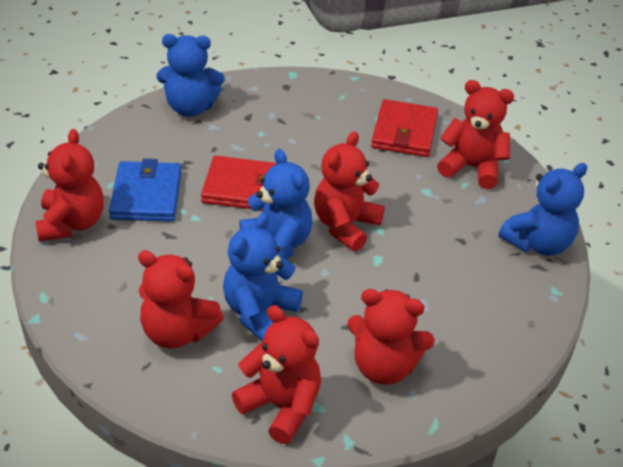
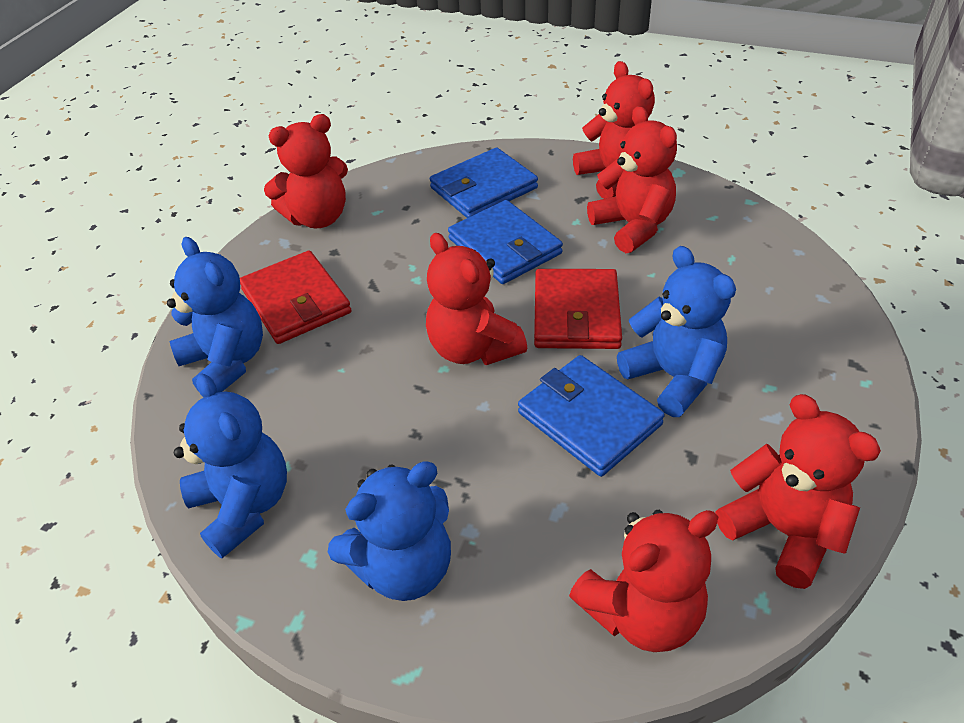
blue wallet: 1 -> 3

